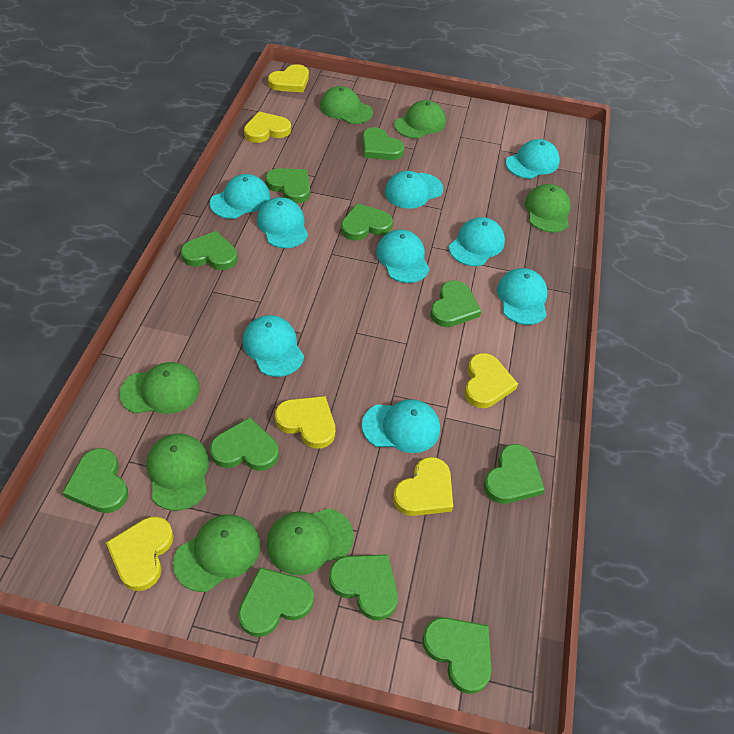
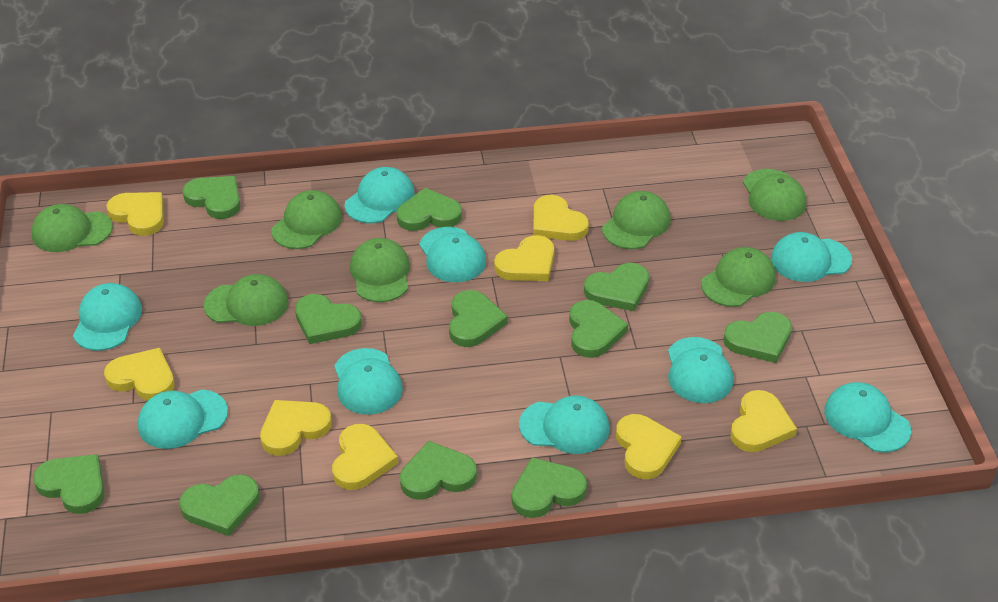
yellow heart: 6 -> 8

